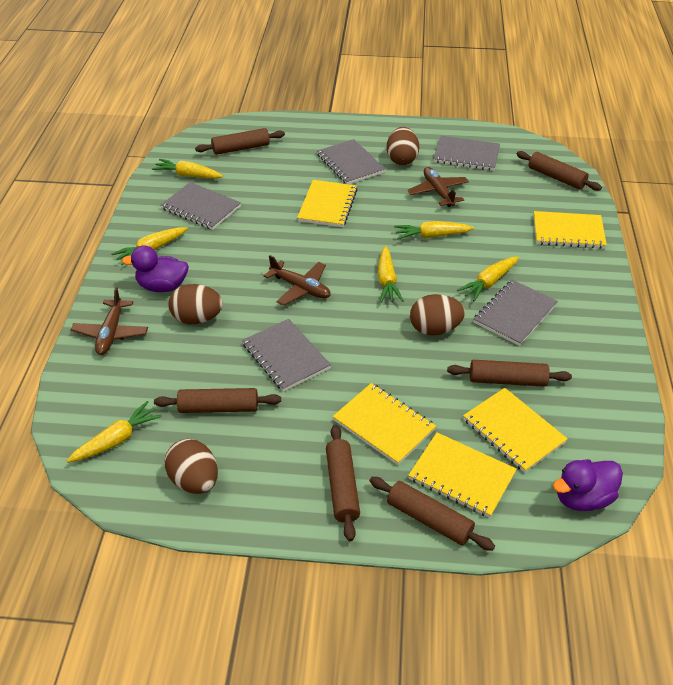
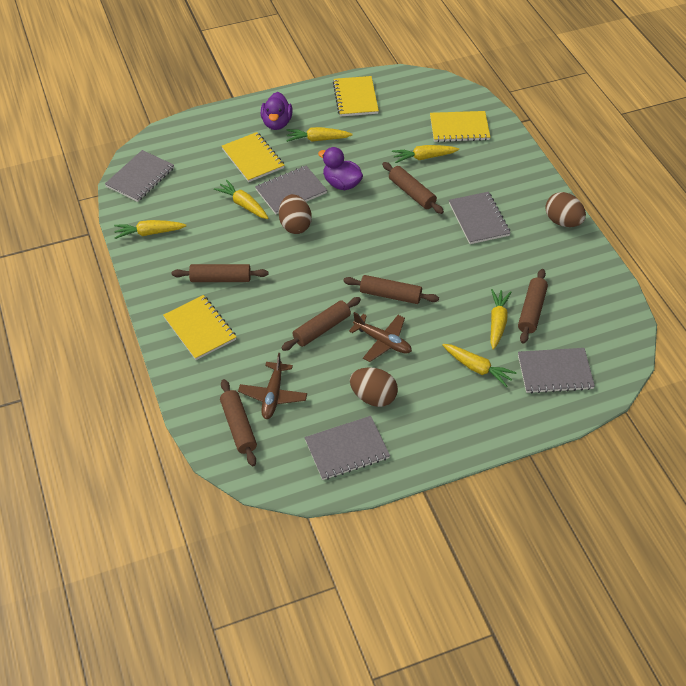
brown egg: 4 -> 3
brown plane: 3 -> 2
yellow notebook: 5 -> 4

